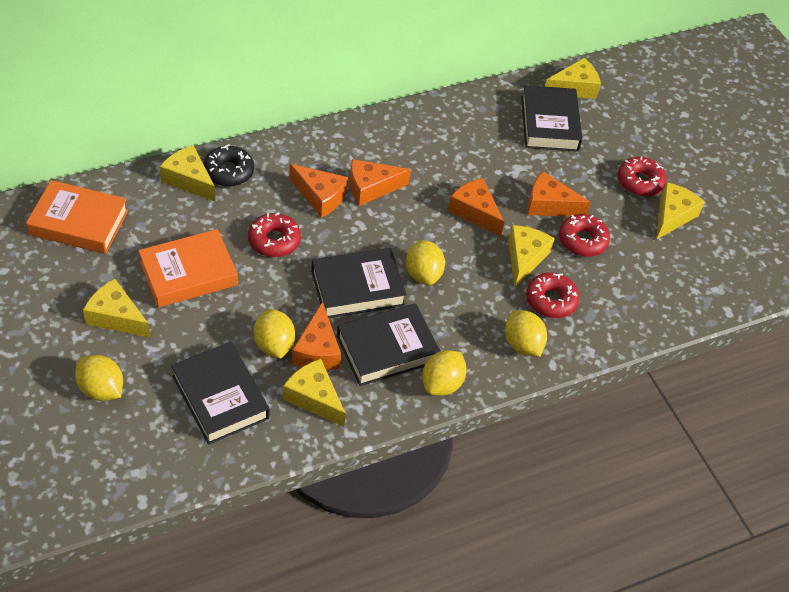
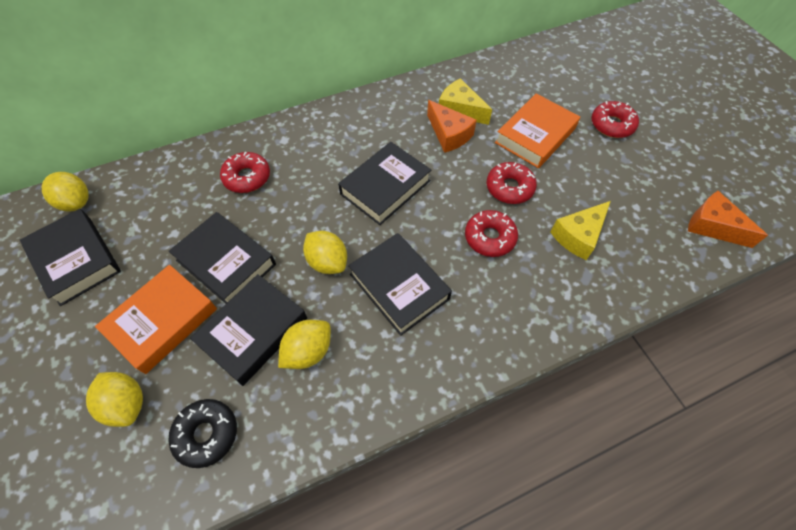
black book: 4 -> 5
orange cheese: 5 -> 2
yellow cheese: 6 -> 2
yellow lemon: 5 -> 4

